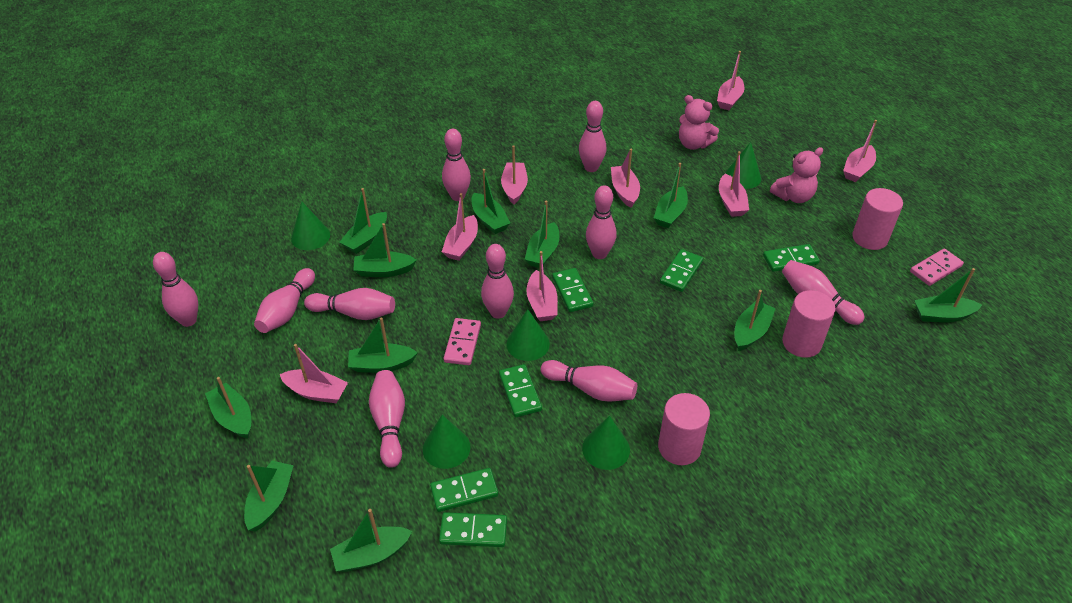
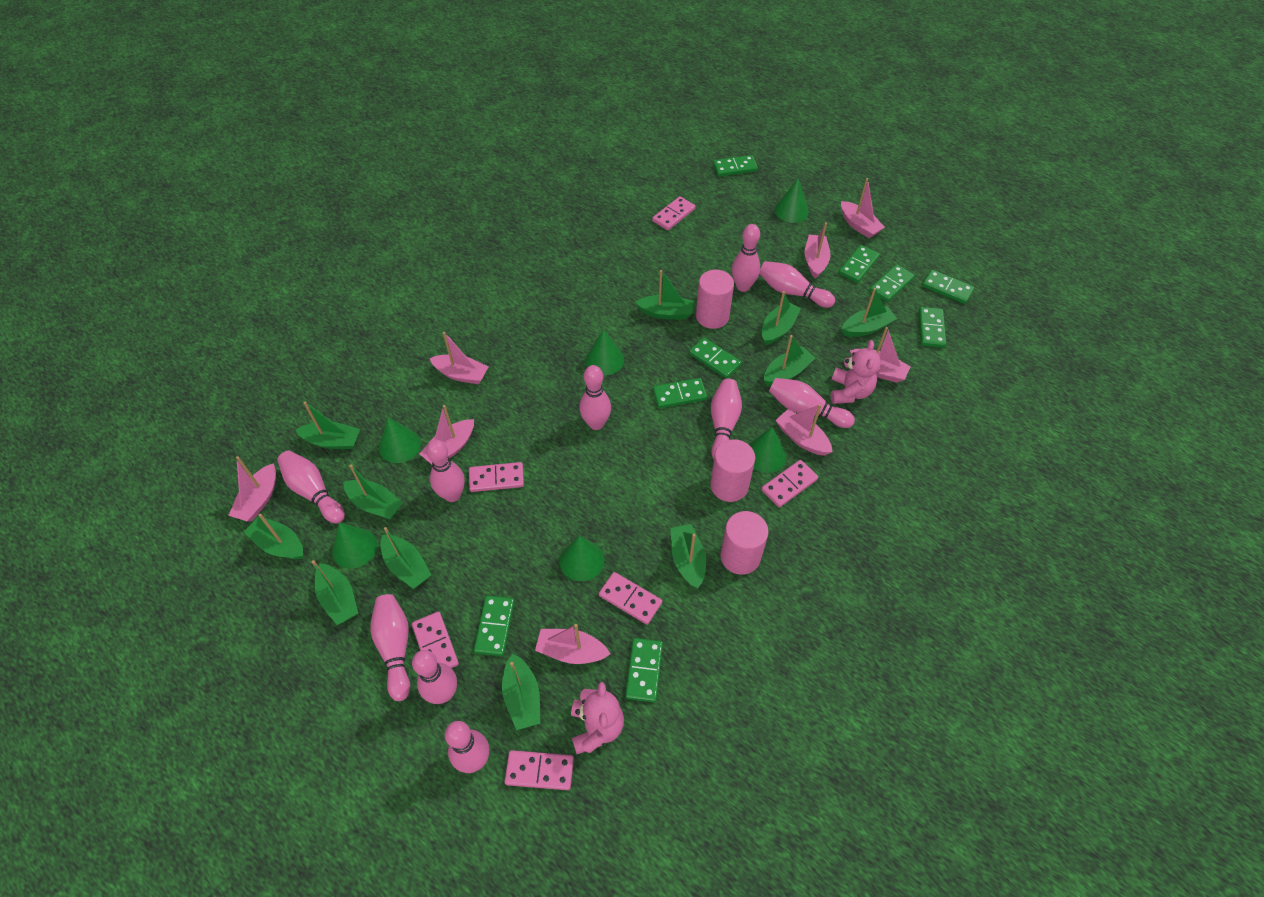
green cone: 5 -> 6
green domino: 6 -> 9
pink domino: 2 -> 6

